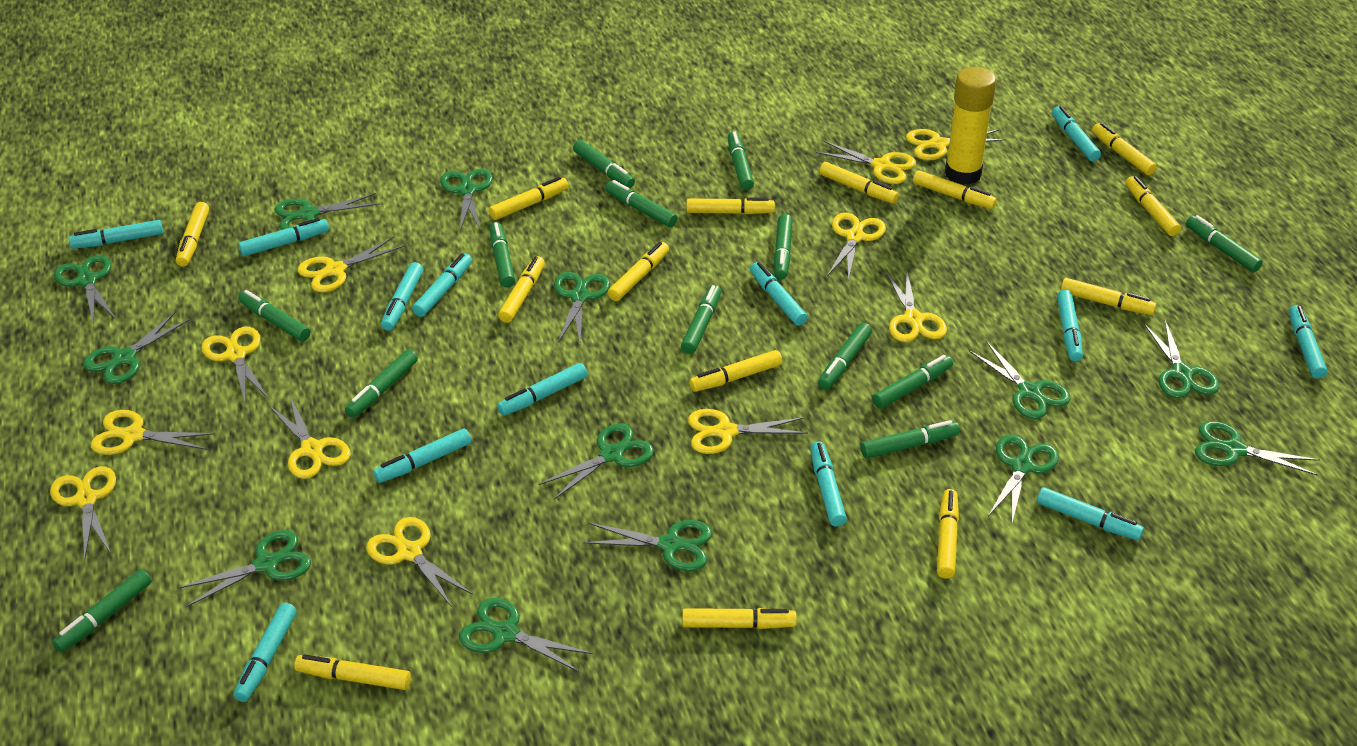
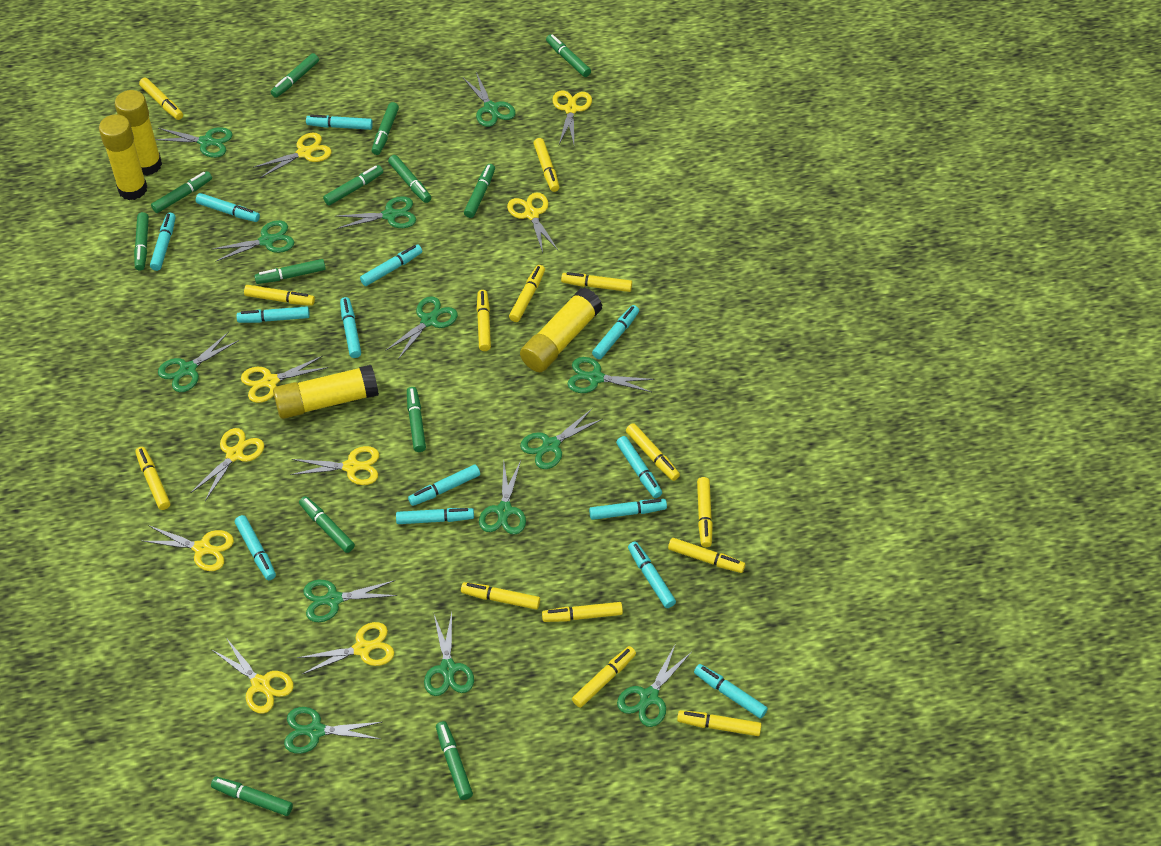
turquoise marker: 13 -> 14
yellow glue stick: 1 -> 4
yellow scissors: 11 -> 9

